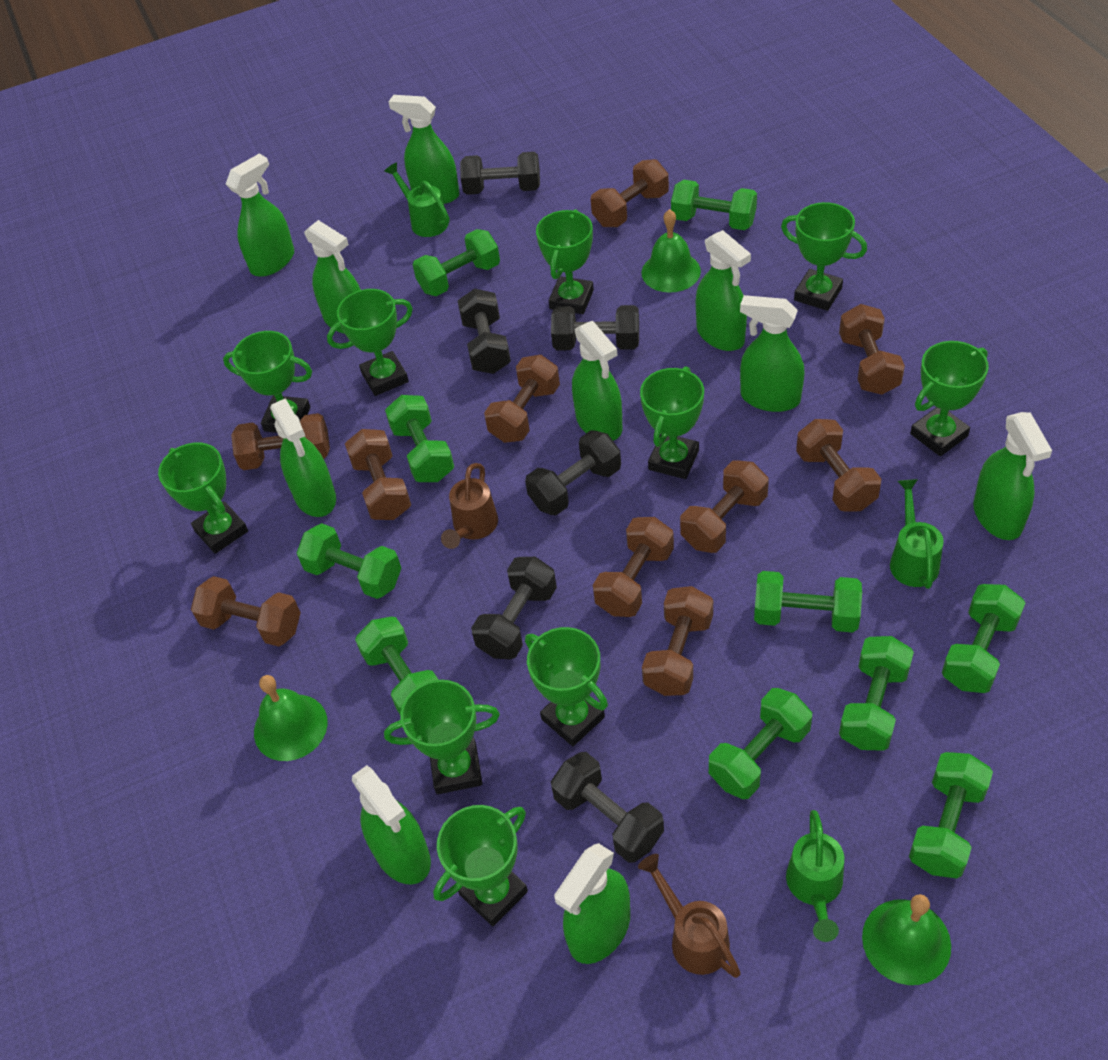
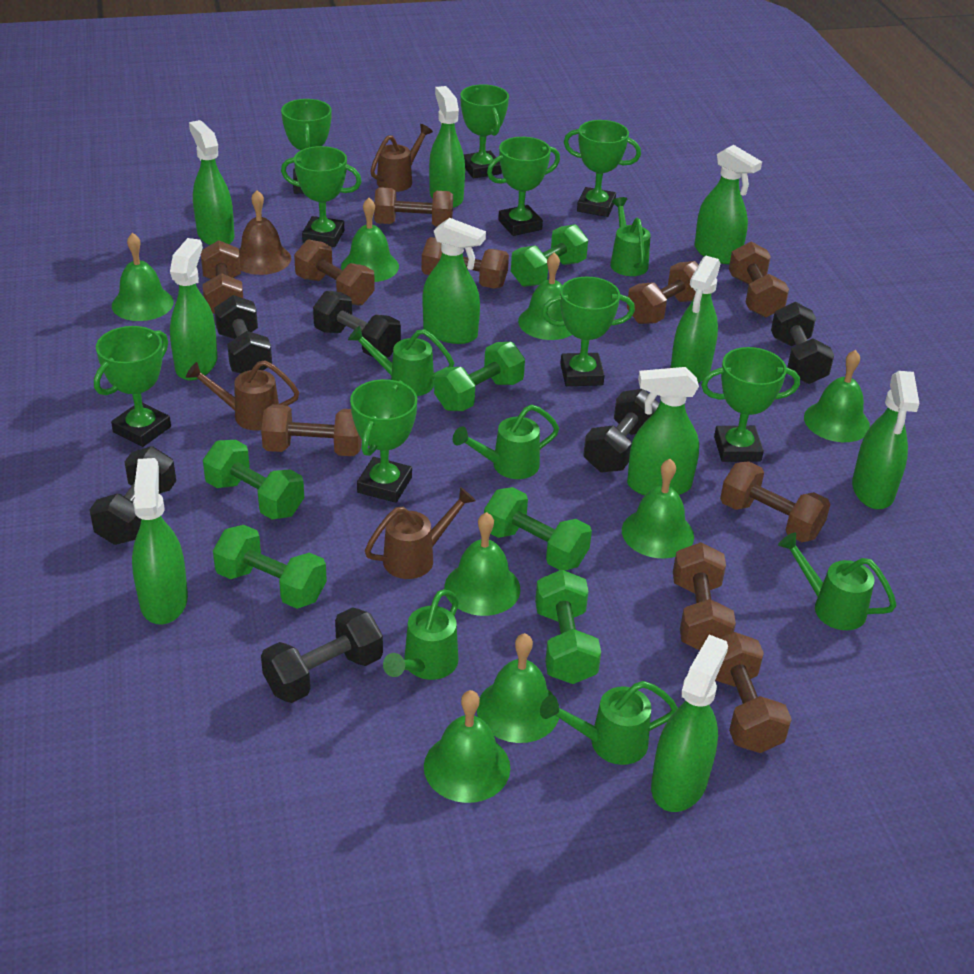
brown bell: 0 -> 1
brown watering can: 2 -> 3
green bell: 3 -> 8
green dumbbell: 10 -> 6
green trophy: 10 -> 9
green watering can: 3 -> 6

